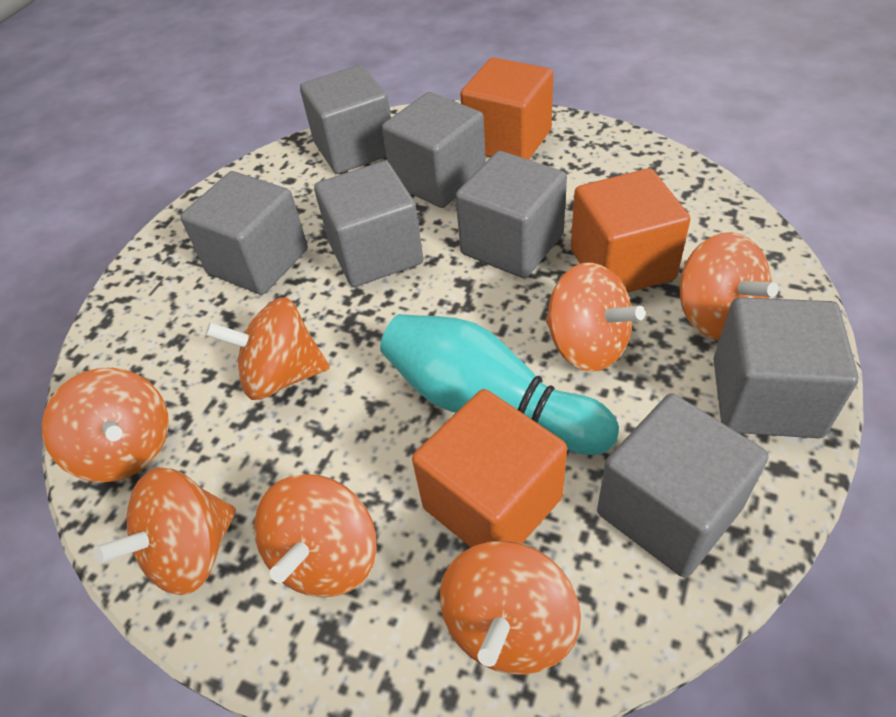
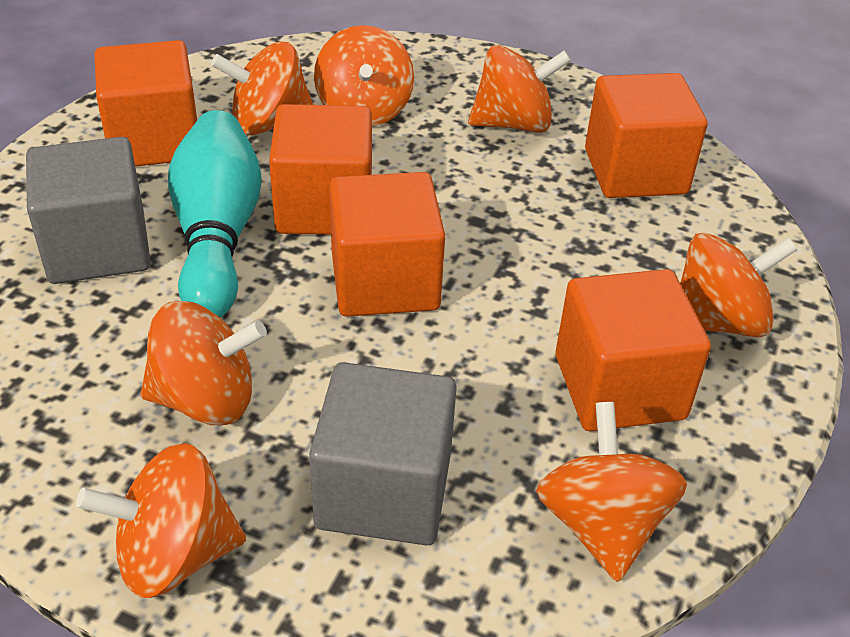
grey cube: 7 -> 2
orange cube: 3 -> 5

